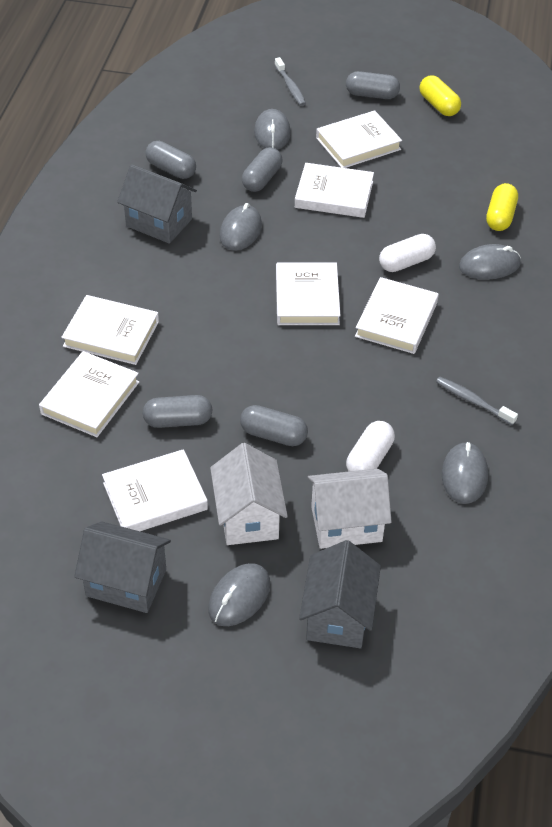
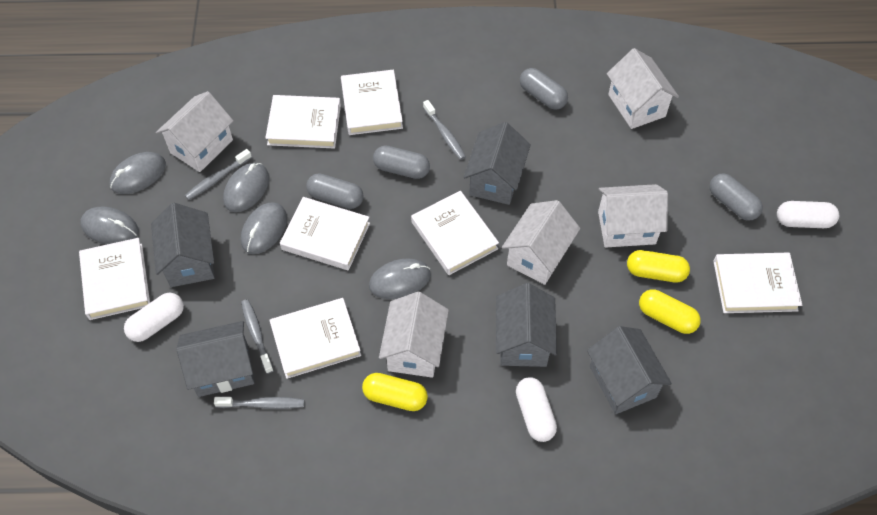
grey capsule: 5 -> 4
grey house: 3 -> 5
grey toothbrush: 2 -> 4
white capsule: 2 -> 3
white house: 2 -> 5
yellow capsule: 2 -> 3

